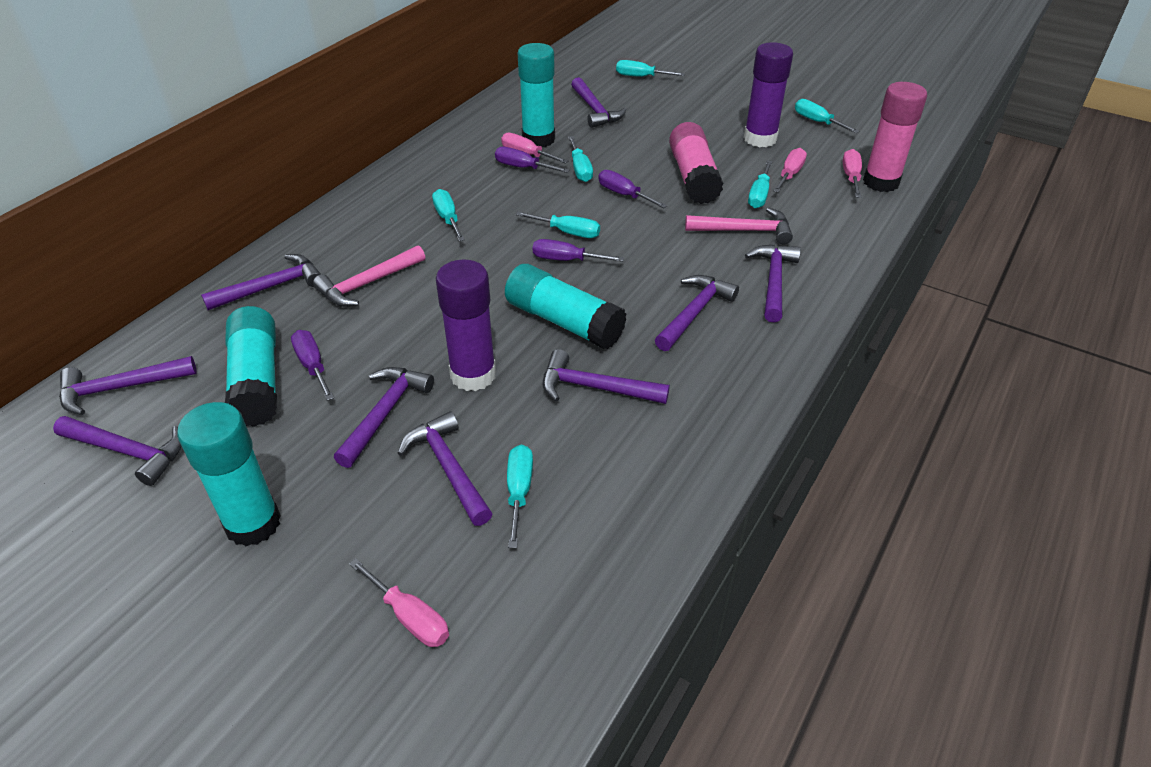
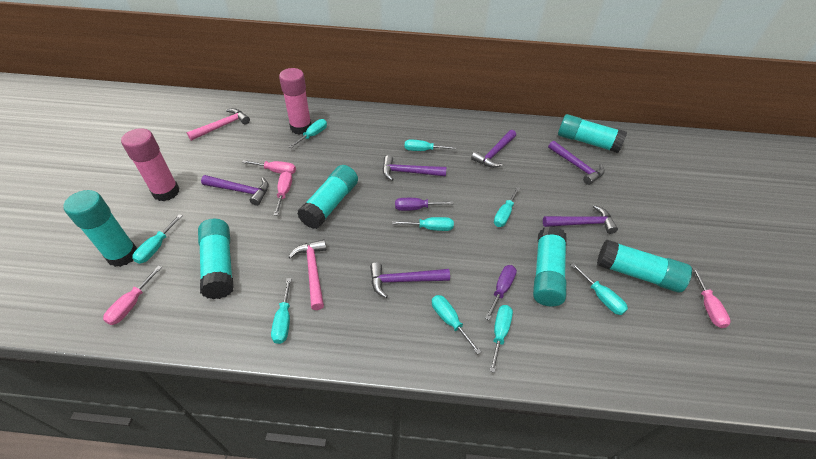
purple glue stick: 2 -> 0
purple hammer: 9 -> 6
purple screwdriver: 4 -> 2
turquoise glue stick: 4 -> 6
turquoise screwdriver: 7 -> 9

